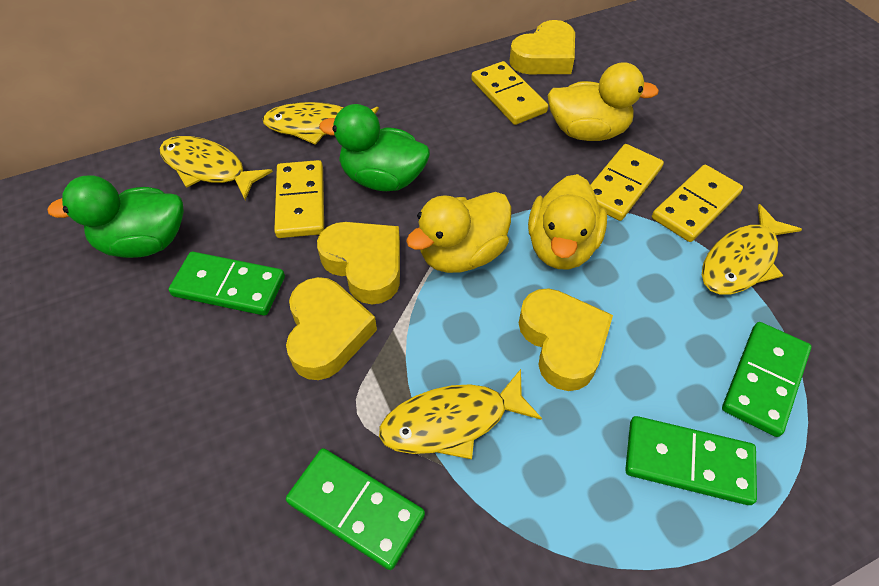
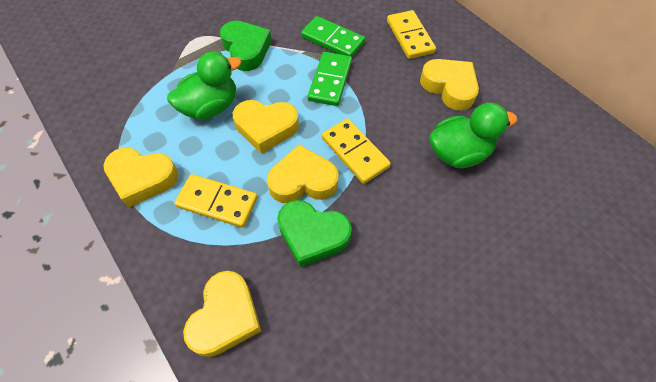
green domino: 4 -> 2
green heart: 0 -> 2
yellow domino: 4 -> 3
yellow duck: 3 -> 0
yellow fish: 4 -> 0
yellow heart: 4 -> 5

